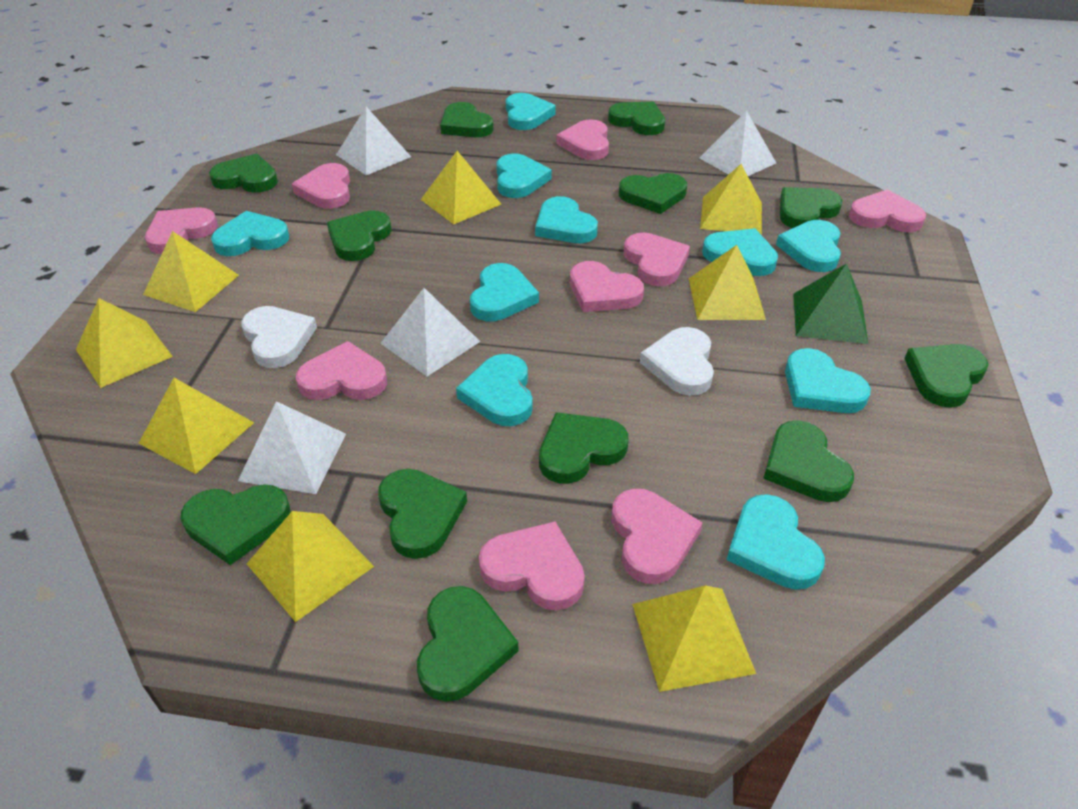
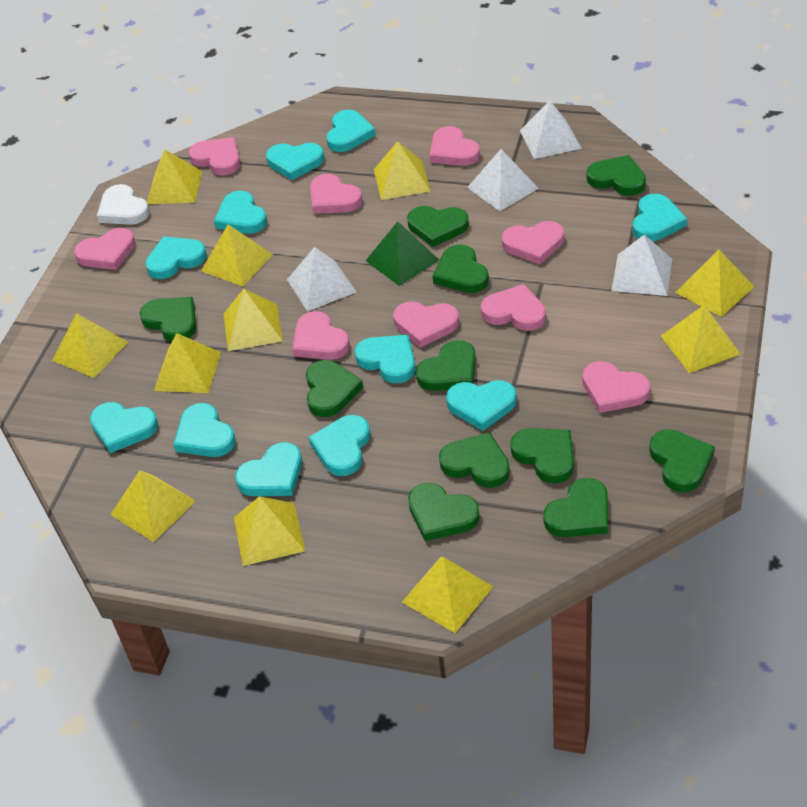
green heart: 12 -> 11
turquoise heart: 10 -> 11
white heart: 2 -> 1
yellow pyramid: 8 -> 11

